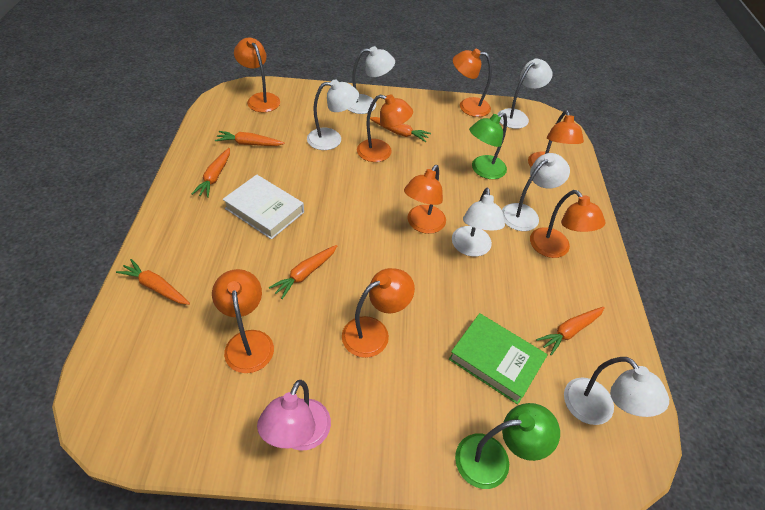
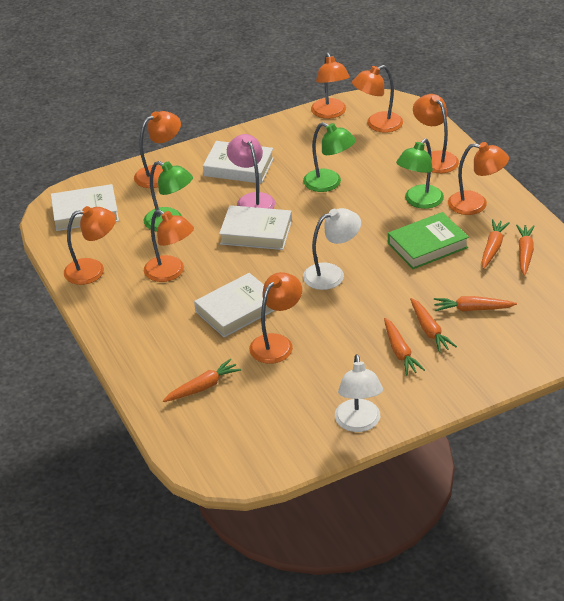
green lamp: 2 -> 3
white book: 1 -> 4
white lamp: 6 -> 2

